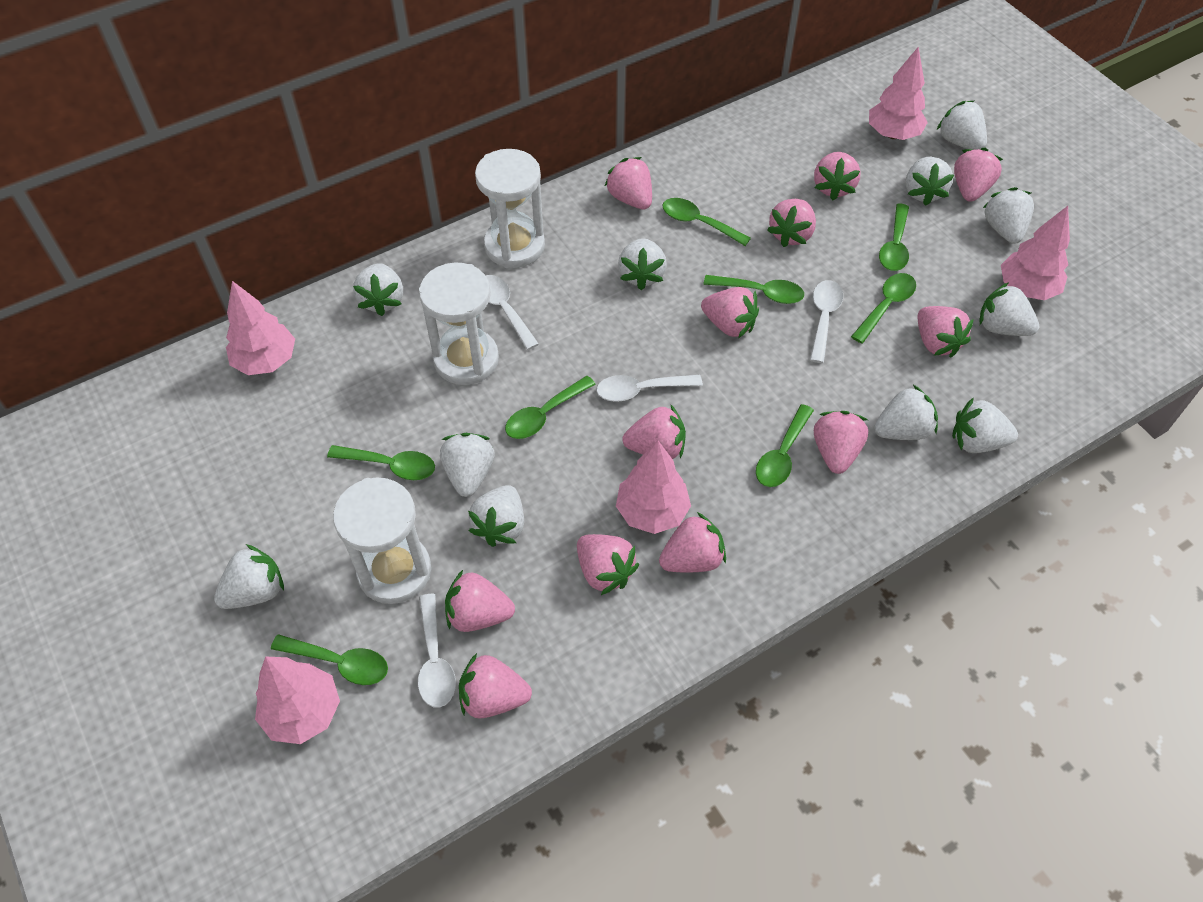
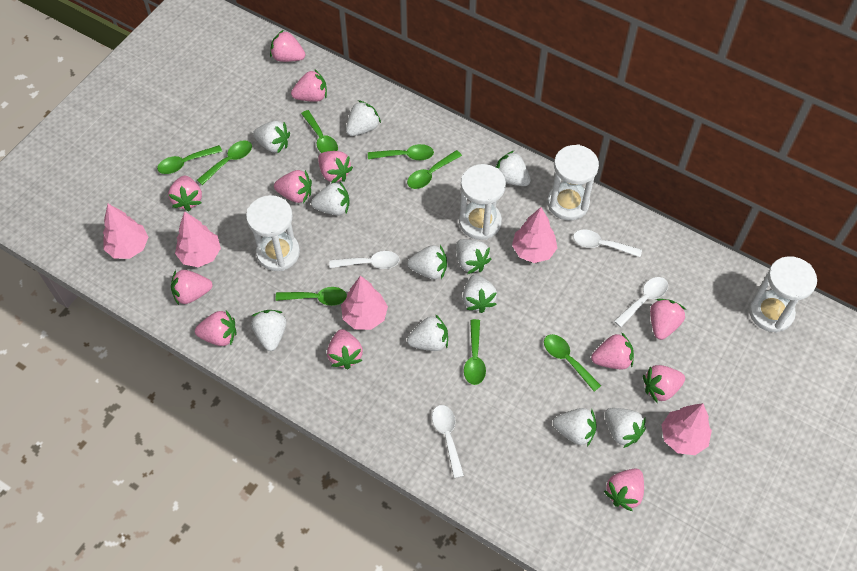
white hourglass: 3 -> 4

